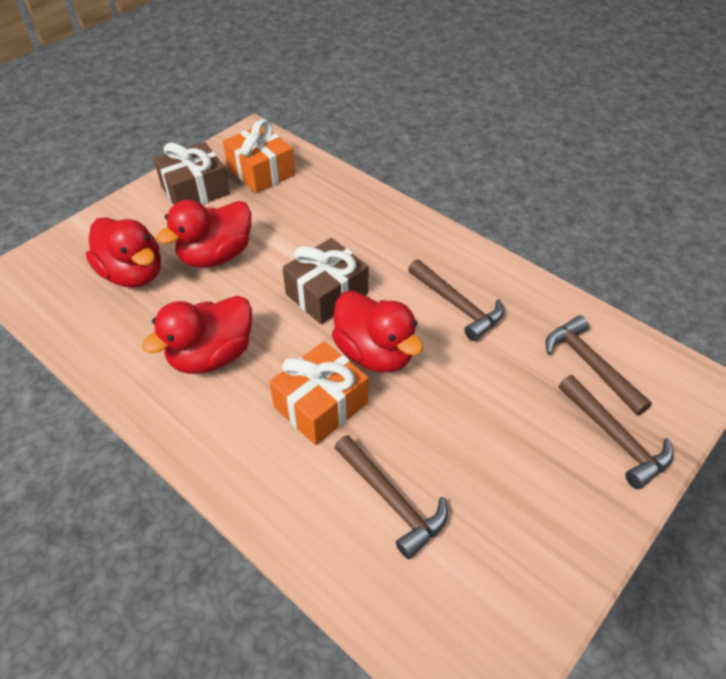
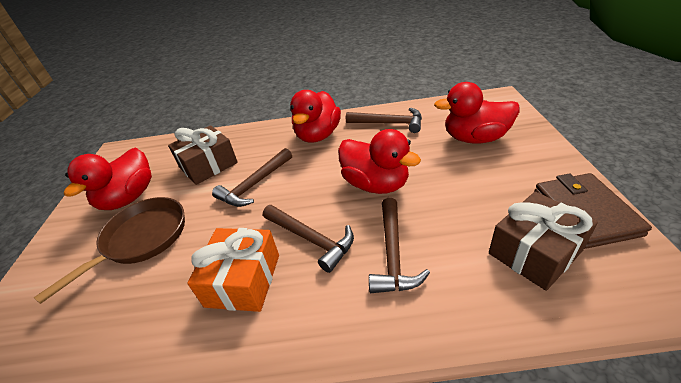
brown pan: 0 -> 1
brown wallet: 0 -> 1
orange gift: 2 -> 1

